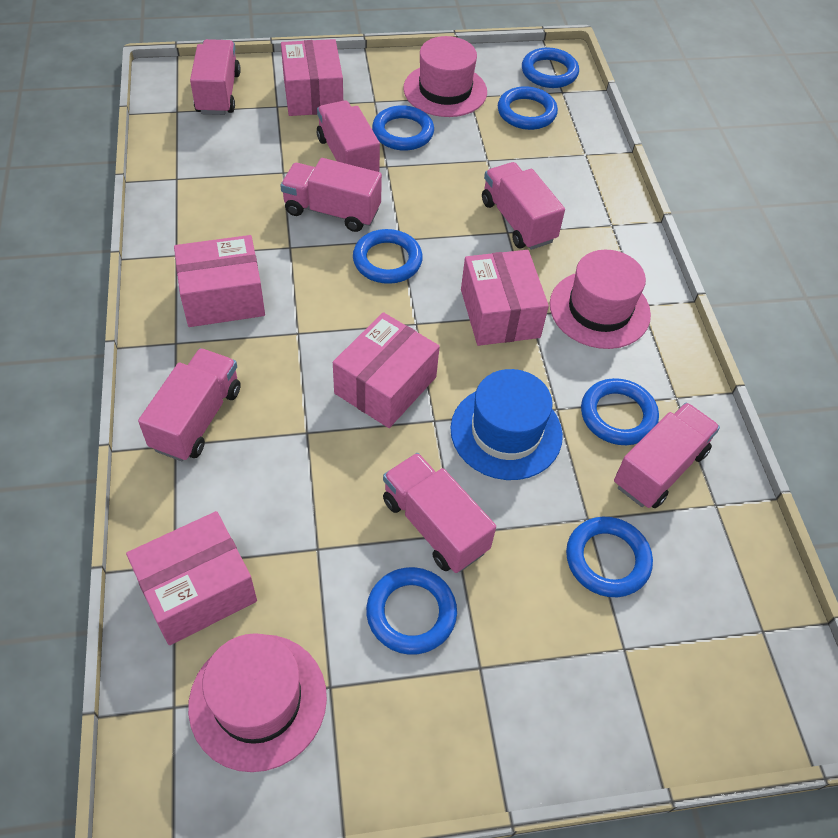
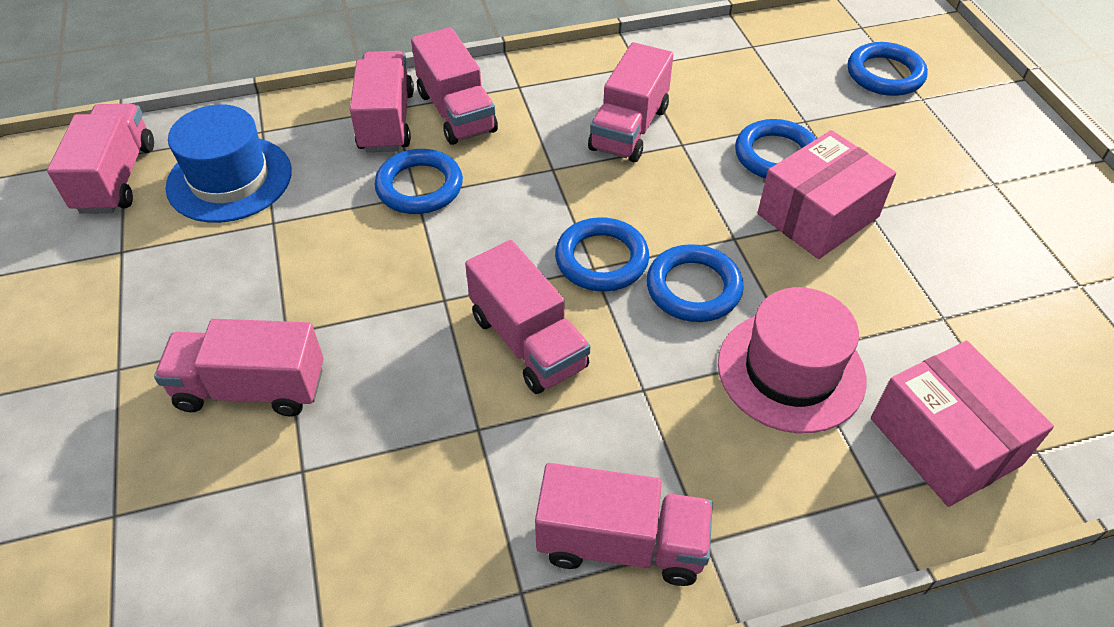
blue ring: 7 -> 5
pink box: 5 -> 2
pink hat: 3 -> 1

